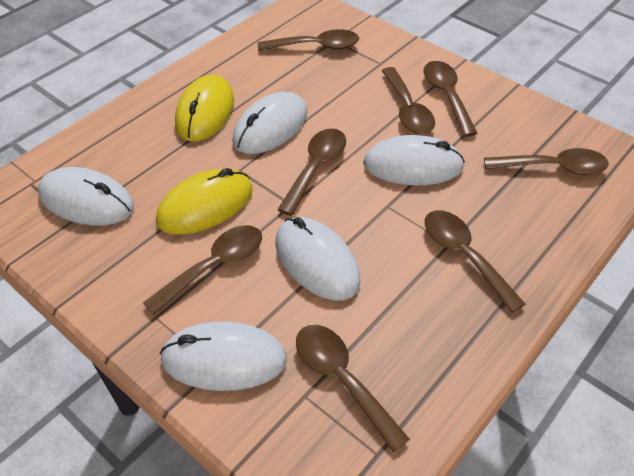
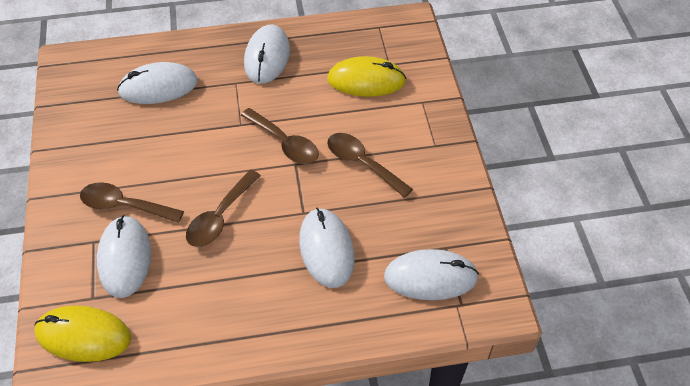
brown spoon: 8 -> 4

